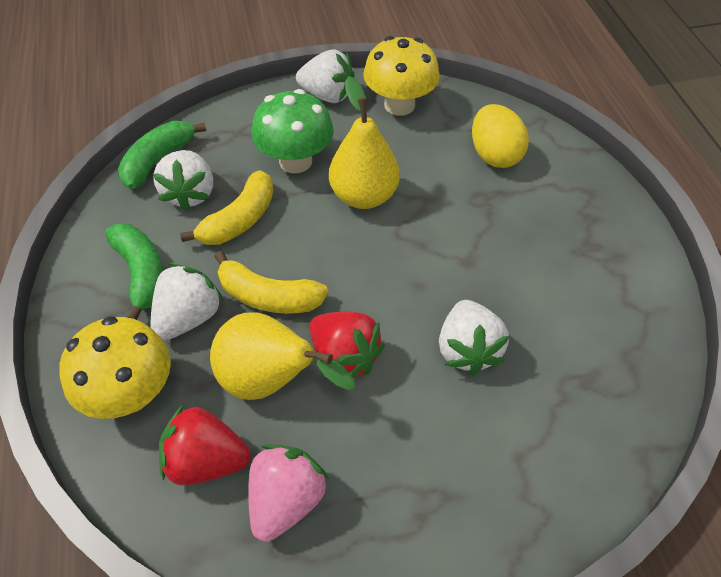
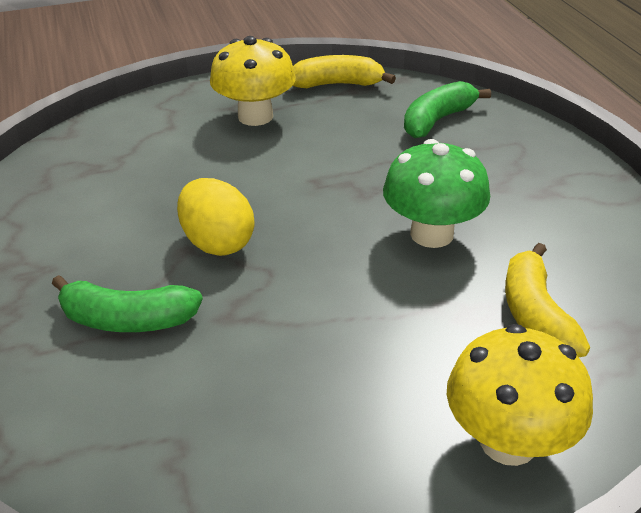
pink strawberry: 1 -> 0
red strawberry: 2 -> 0
white strawberry: 4 -> 0
yellow pear: 2 -> 0

